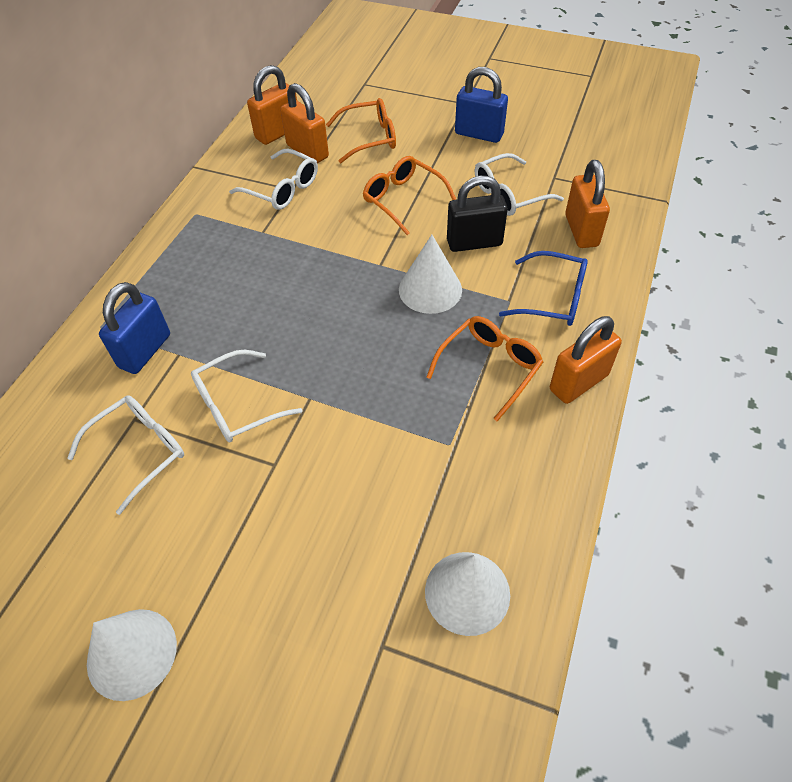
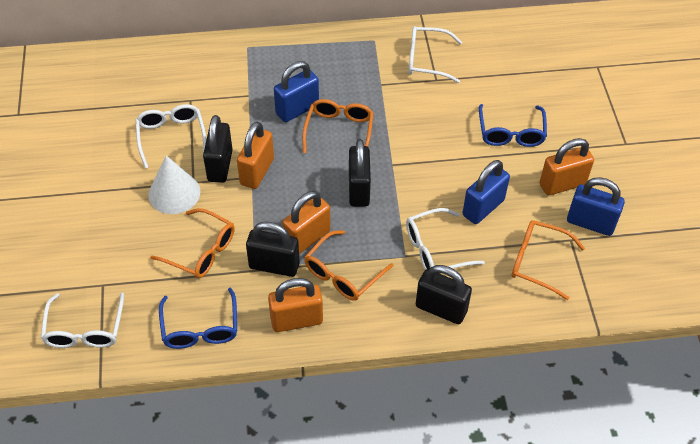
black padlock: 1 -> 4
blue glasses: 1 -> 2
blue padlock: 2 -> 3
orange glasses: 3 -> 4
white cone: 3 -> 1

